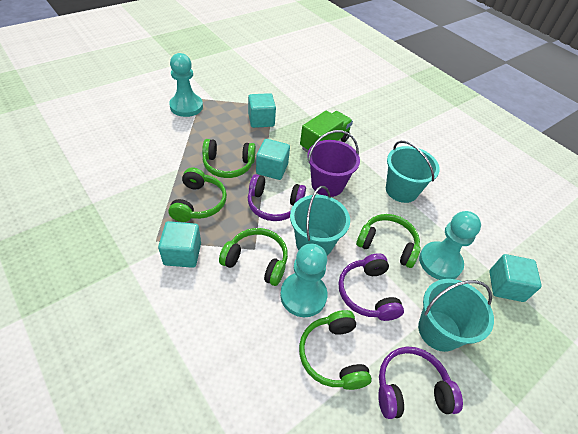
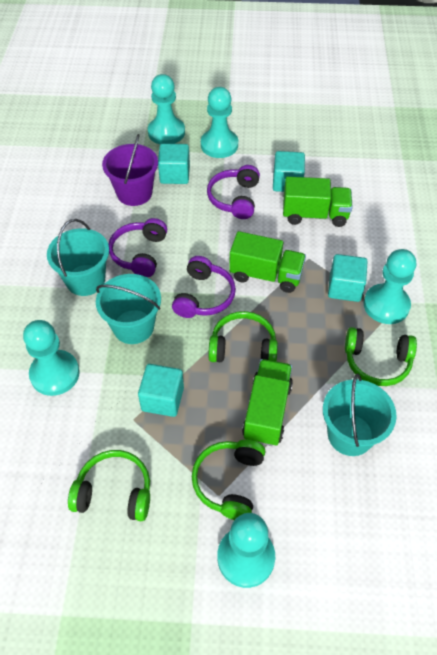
green headphones: 5 -> 4
green truck: 1 -> 3
turquoise pawn: 3 -> 5

